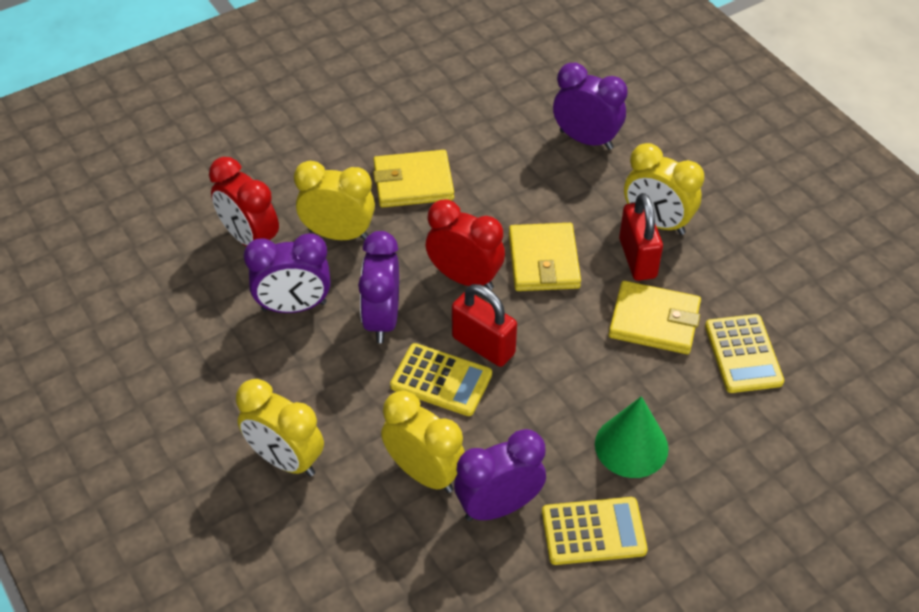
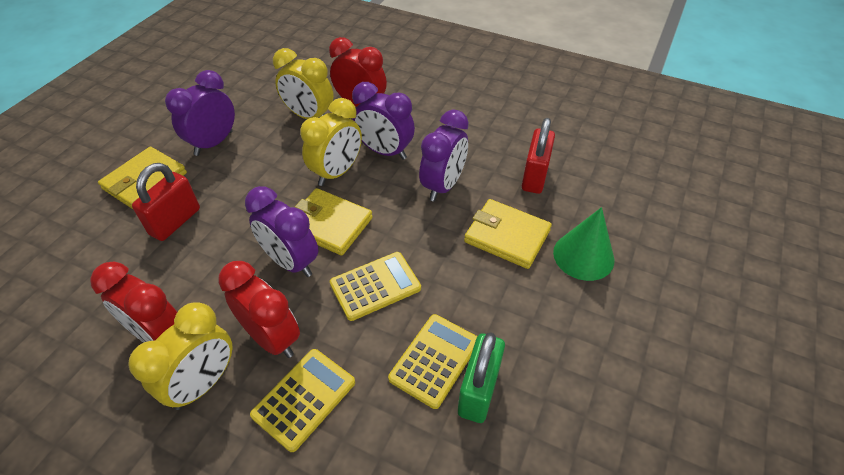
green padlock: 0 -> 1
red clock: 2 -> 3
yellow clock: 4 -> 3

